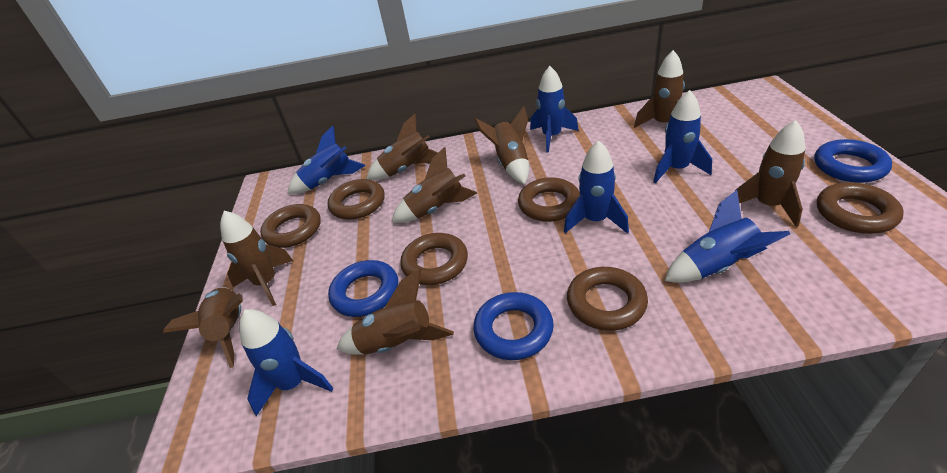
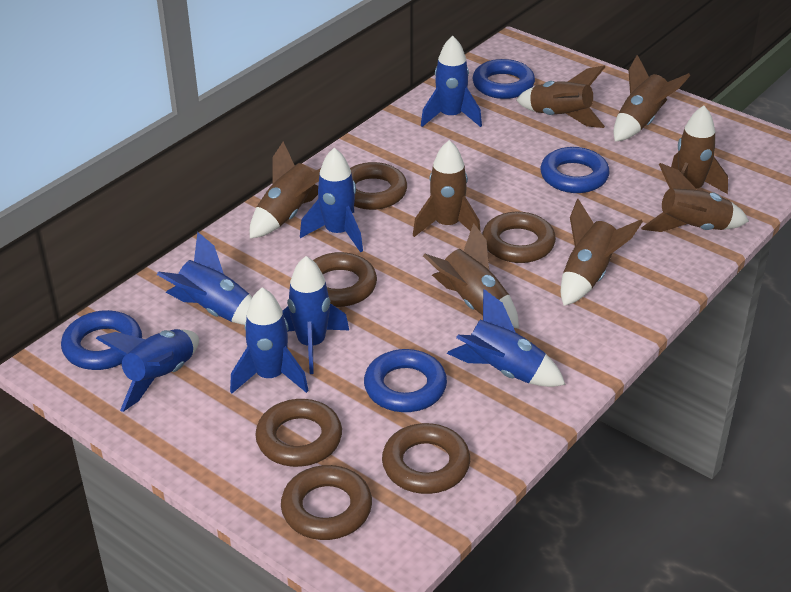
blue ring: 3 -> 4
blue rocket: 6 -> 7

